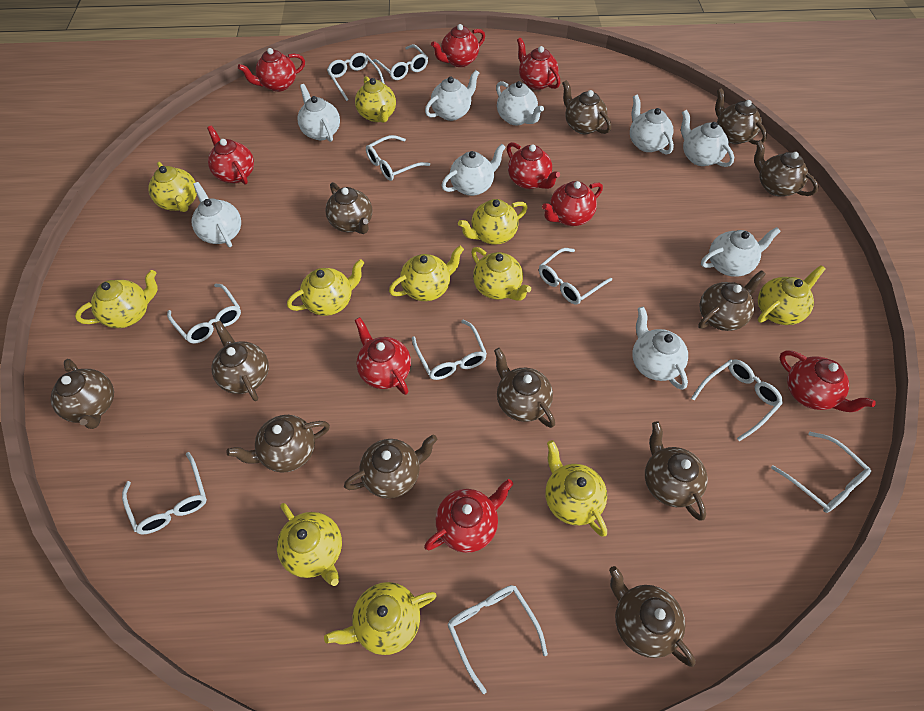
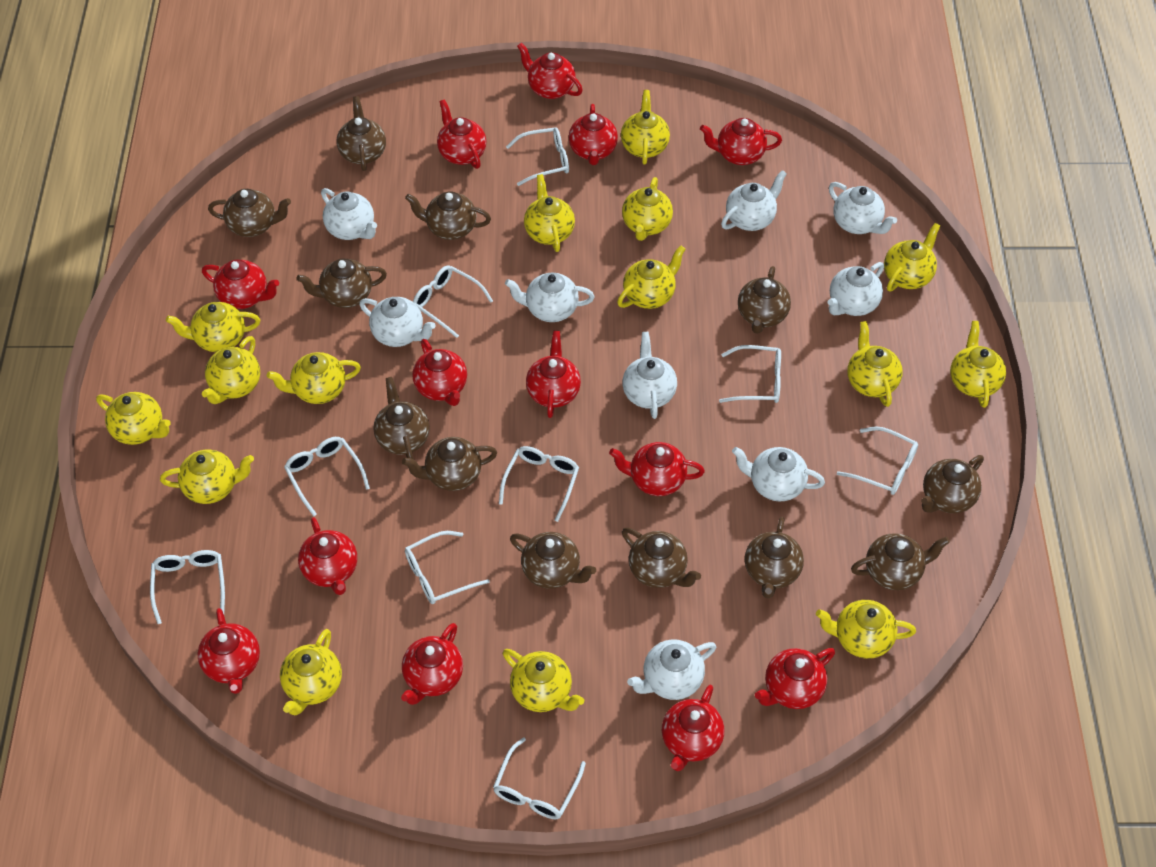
red teapot: 9 -> 13
white glasses: 10 -> 9
yellow teapot: 11 -> 15

